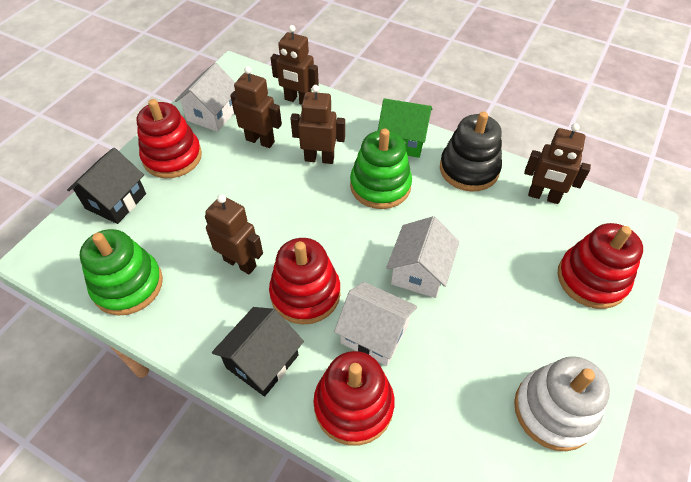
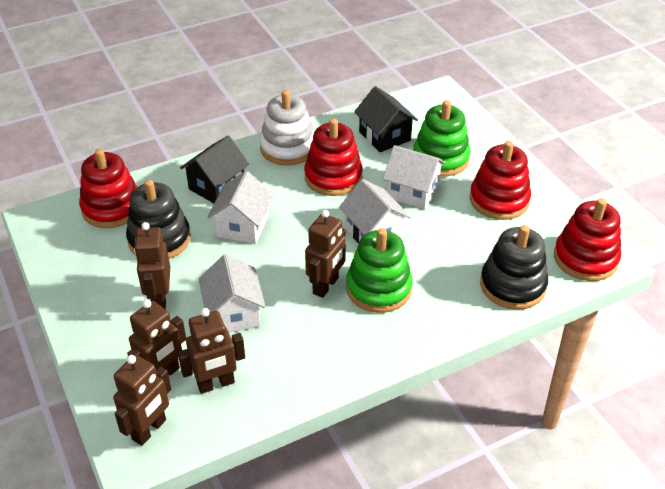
black stacking toy: 1 -> 2
green house: 1 -> 0
white house: 3 -> 4

